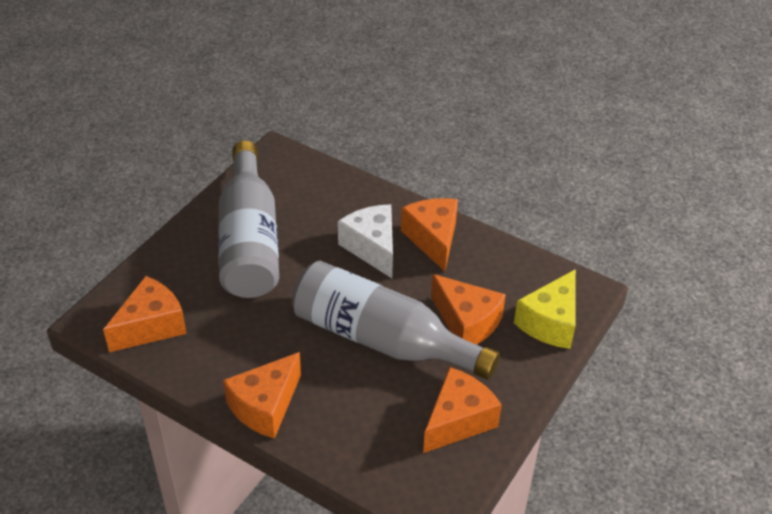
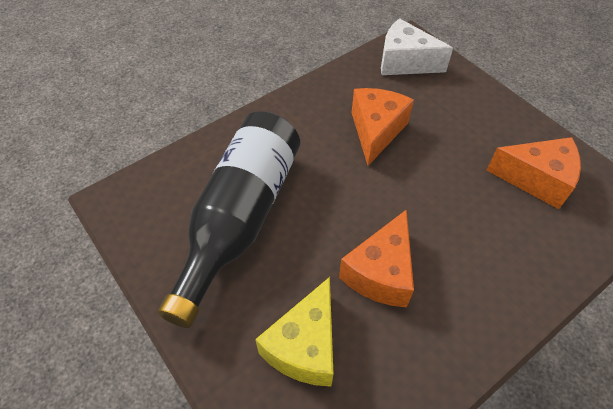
black bottle: 0 -> 1
grey bottle: 2 -> 0
orange cheese: 5 -> 3

